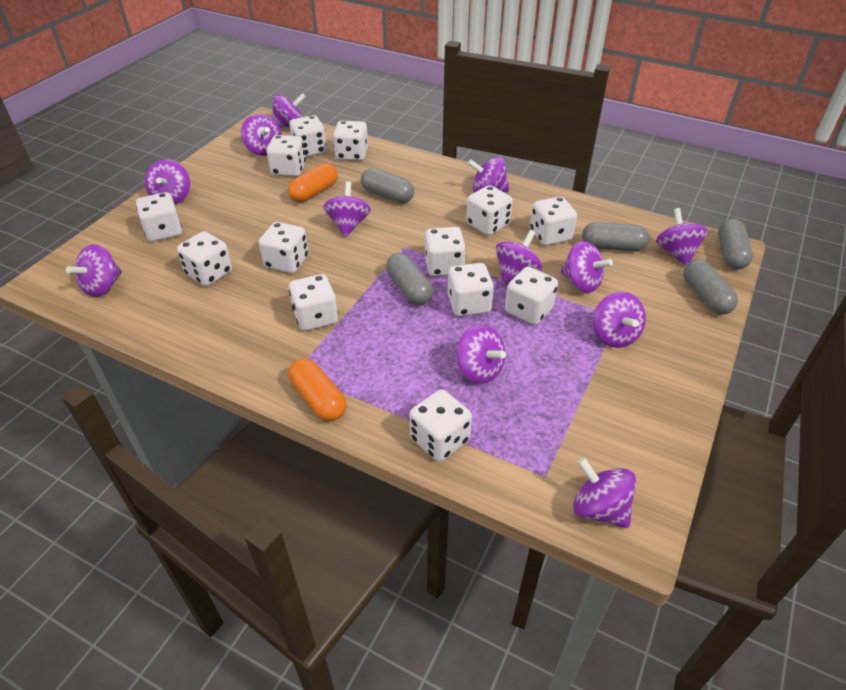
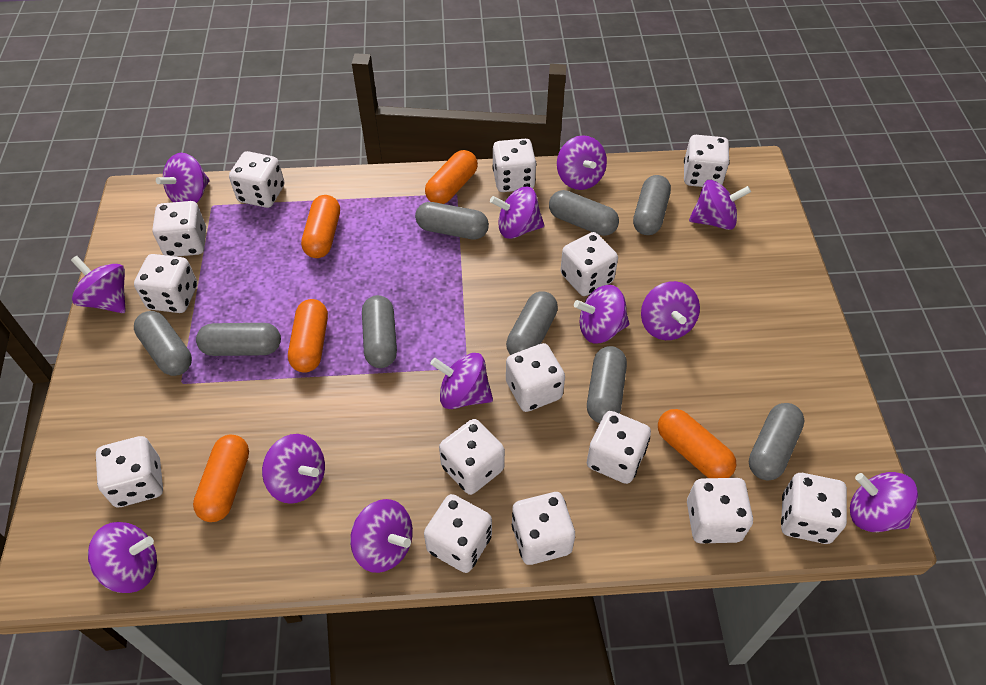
grey capsule: 5 -> 9
orange capsule: 2 -> 5
white dice: 13 -> 14

